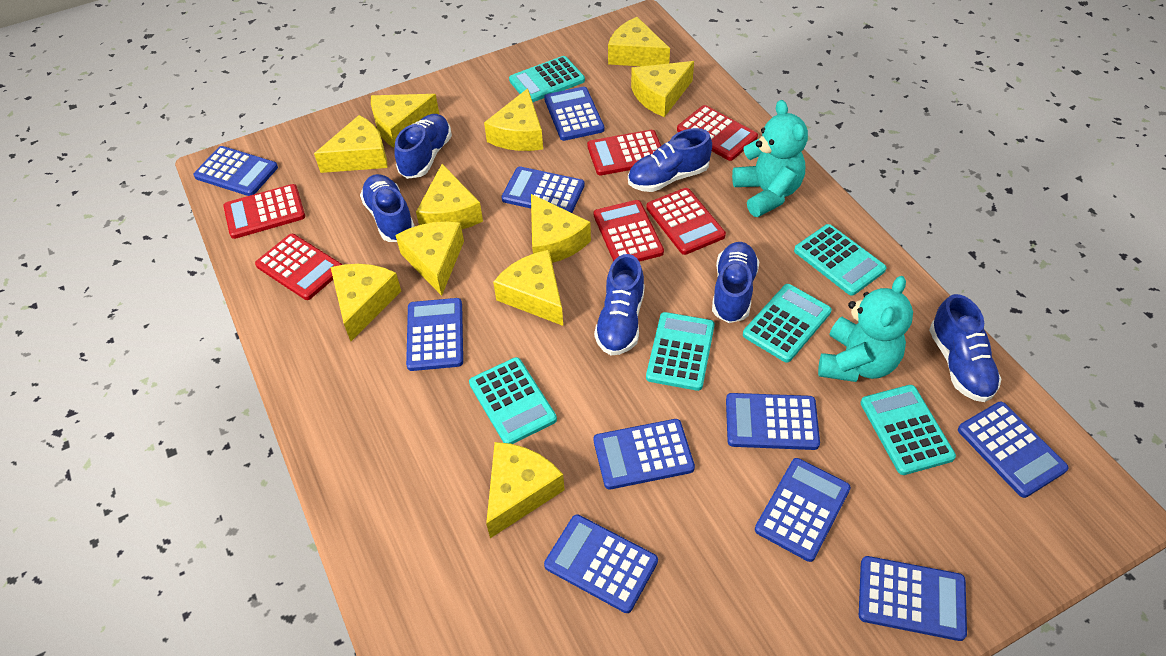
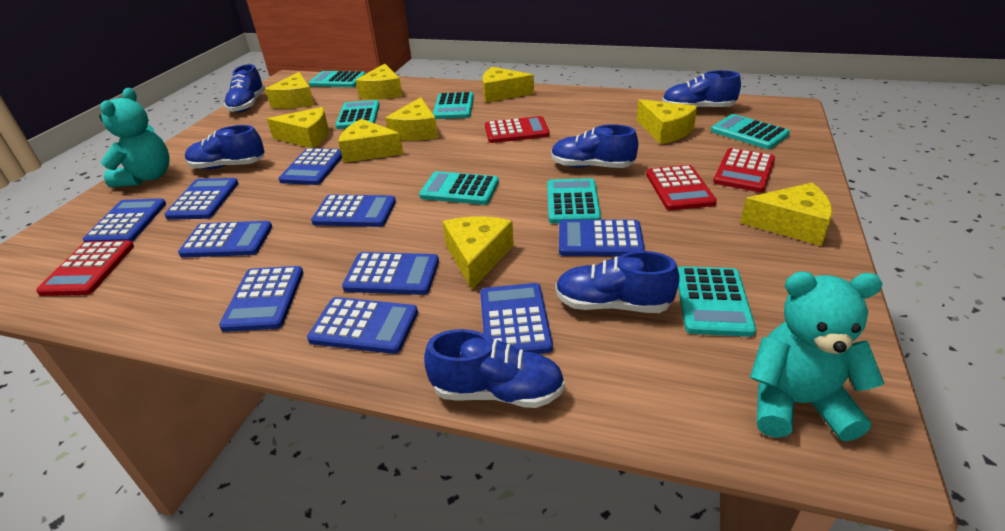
red calculator: 6 -> 4
turquoise calculator: 6 -> 7
yellow cheese: 11 -> 9

